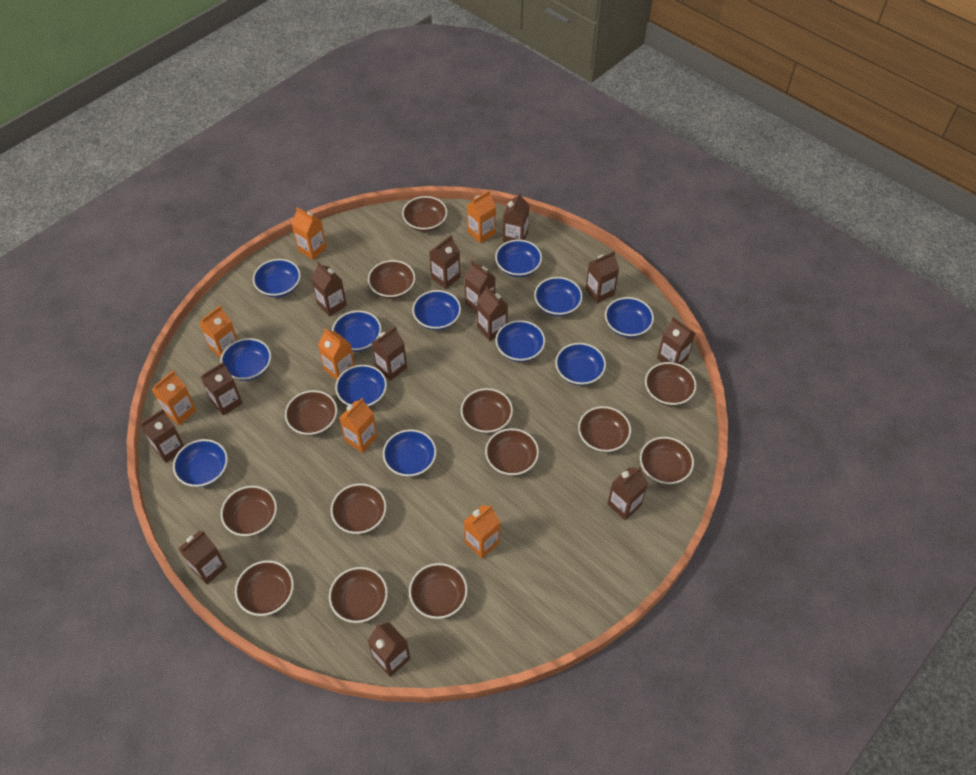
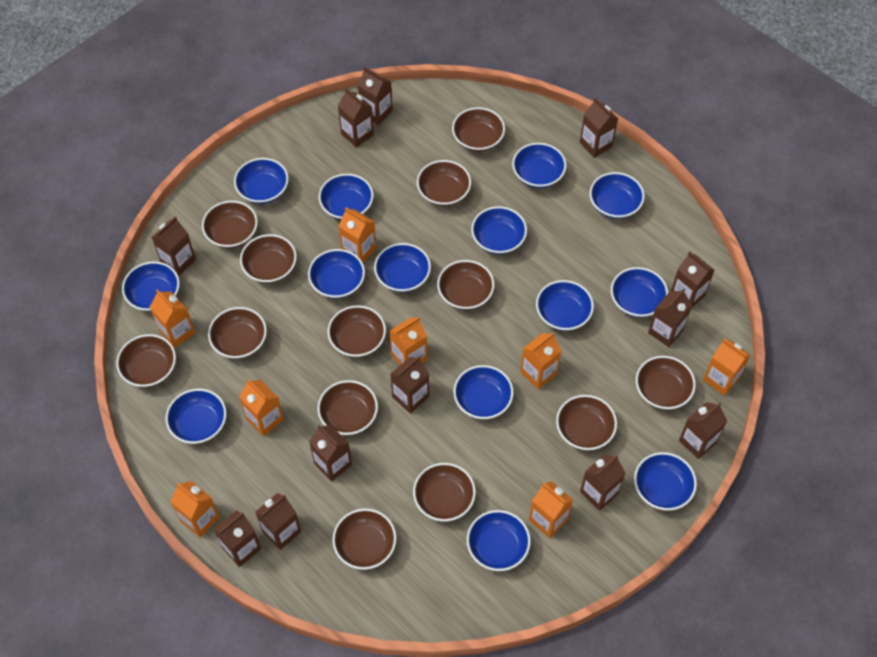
blue bowl: 12 -> 14
brown carton: 13 -> 12
orange carton: 7 -> 8

